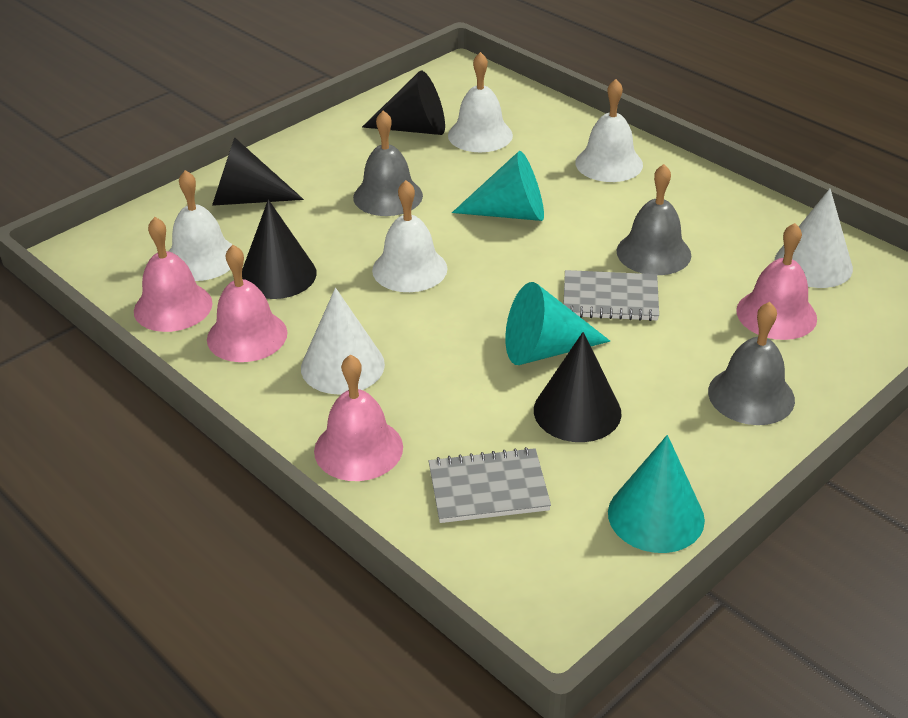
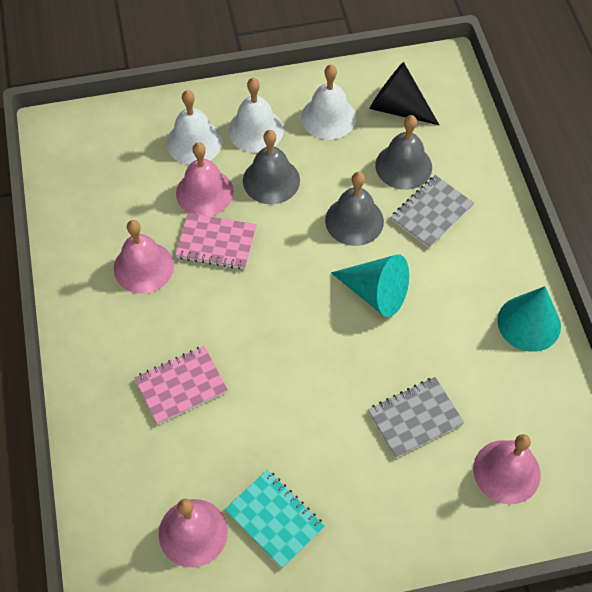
black cone: 4 -> 1
pink notebook: 0 -> 2
turquoise cone: 3 -> 2
turquoise notebook: 0 -> 1
white bell: 4 -> 3
white cone: 2 -> 0

